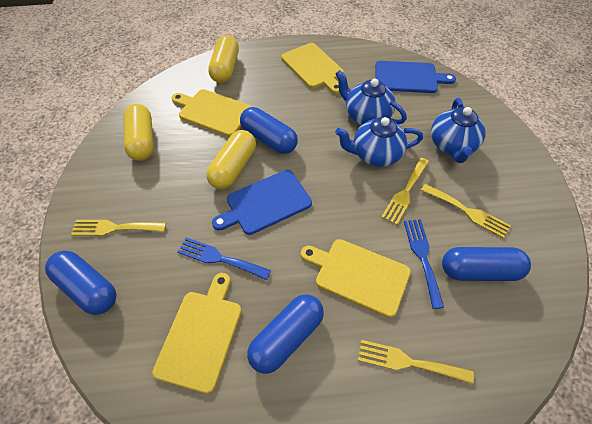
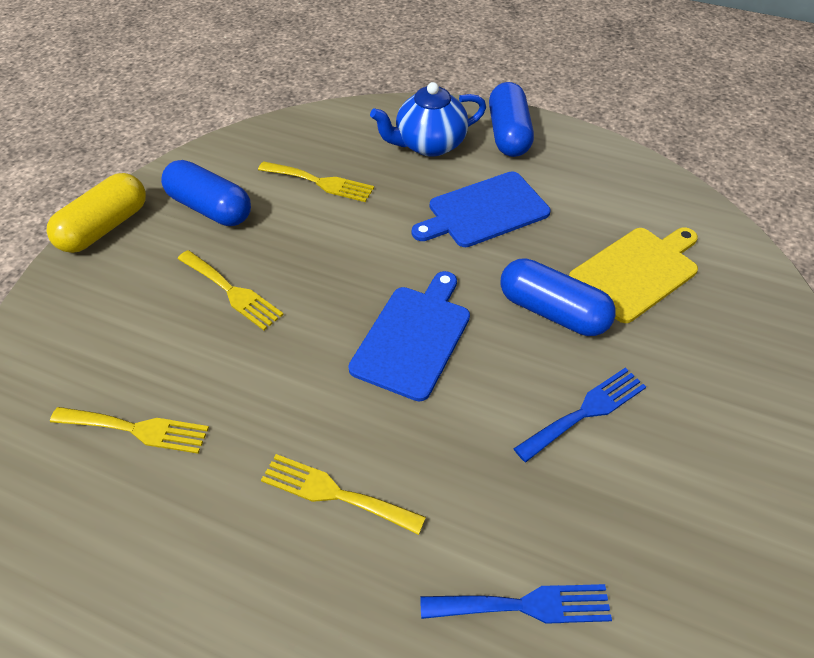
blue capsule: 4 -> 3
blue teapot: 3 -> 1
yellow capsule: 3 -> 1
yellow cutting board: 4 -> 1

